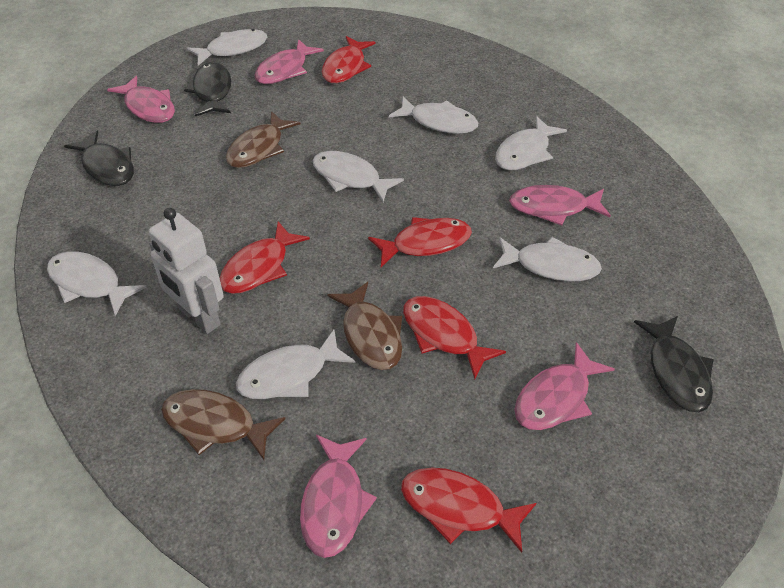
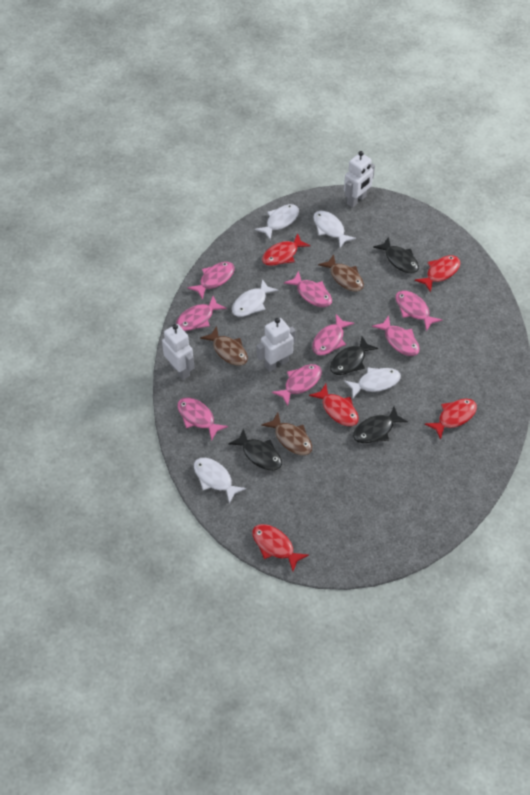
black fish: 3 -> 4
pink fish: 5 -> 8
white fish: 7 -> 5
white robot: 1 -> 3

